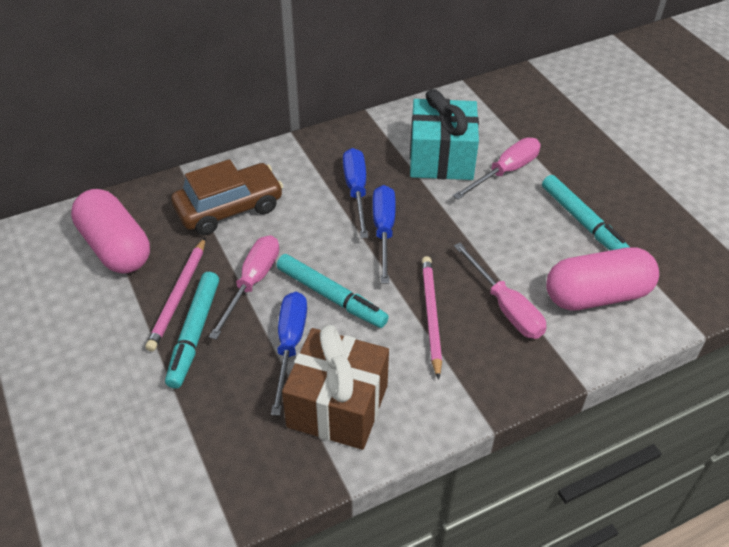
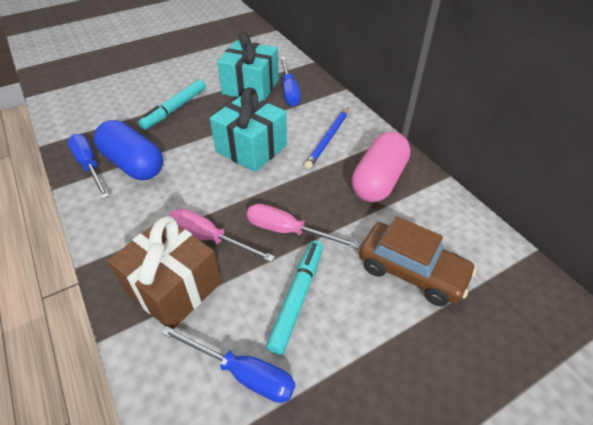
blue capsule: 0 -> 1
blue pencil: 0 -> 1
pink capsule: 2 -> 1
pink pencil: 2 -> 0
pink screwdriver: 3 -> 2
turquoise gift: 1 -> 2
turquoise marker: 3 -> 2

